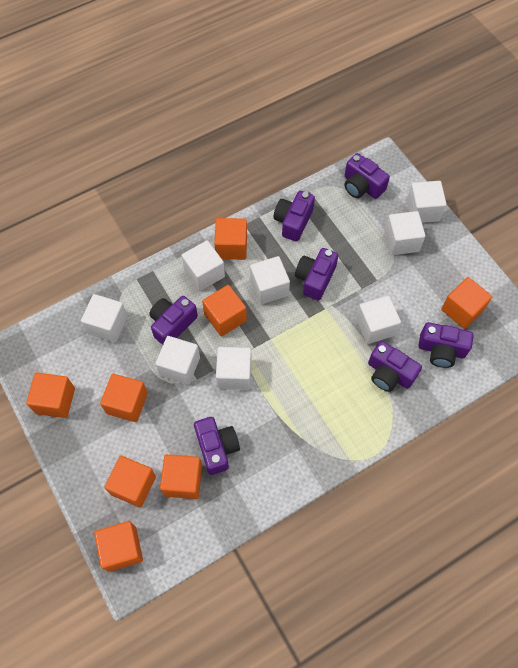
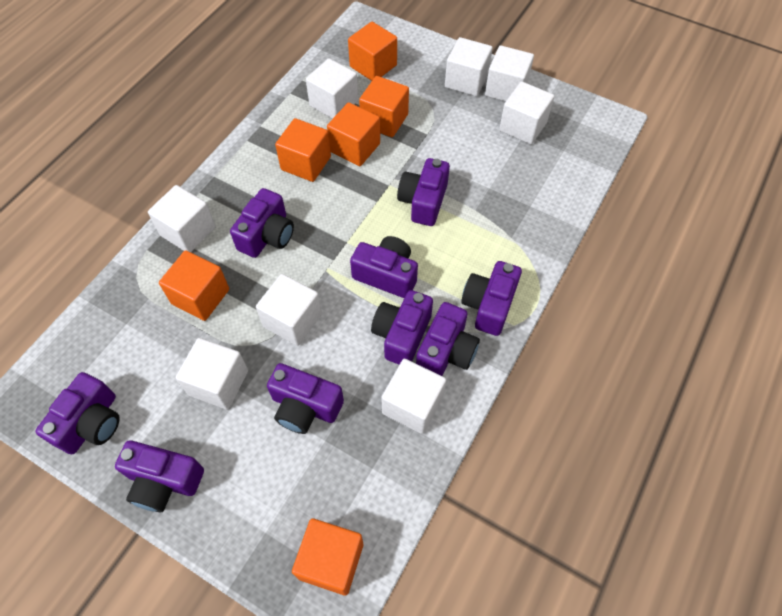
orange cube: 8 -> 6
purple camera: 7 -> 9

